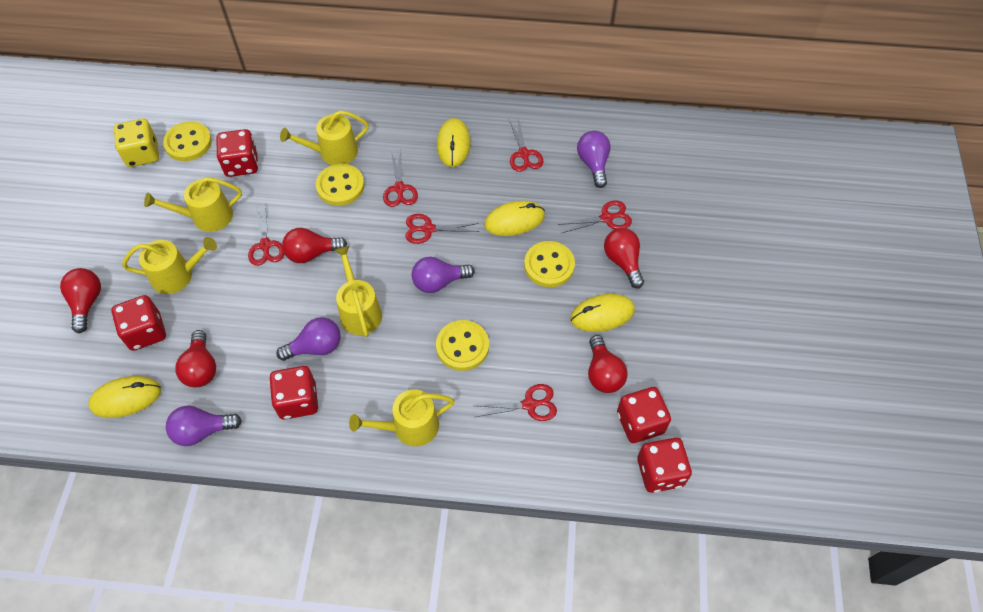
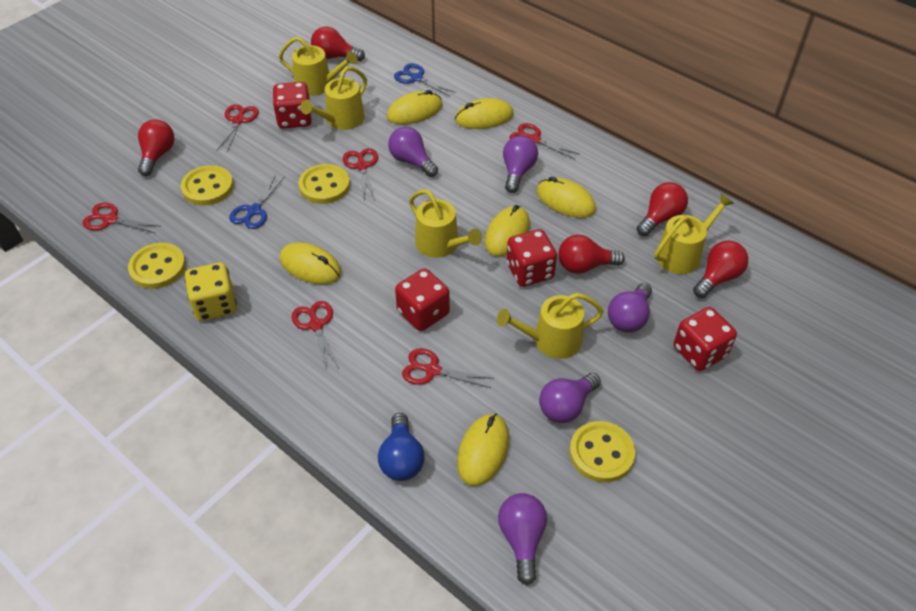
blue light bulb: 0 -> 1
blue scissors: 0 -> 2
purple light bulb: 4 -> 5
red dice: 5 -> 4
yellow mouse: 4 -> 6

